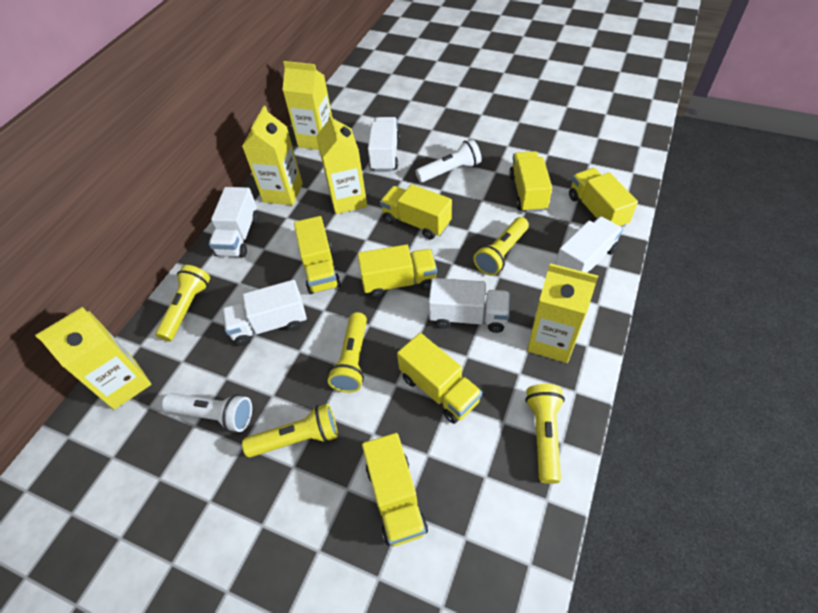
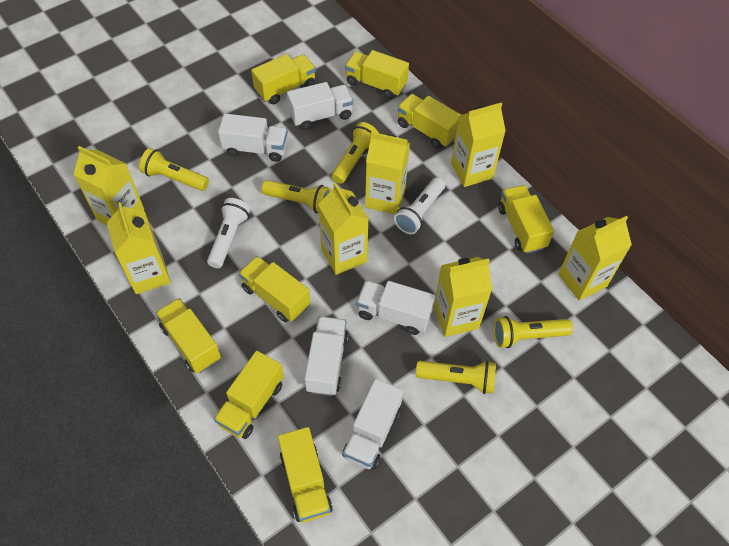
yellow carton: 5 -> 7
yellow truck: 7 -> 8

